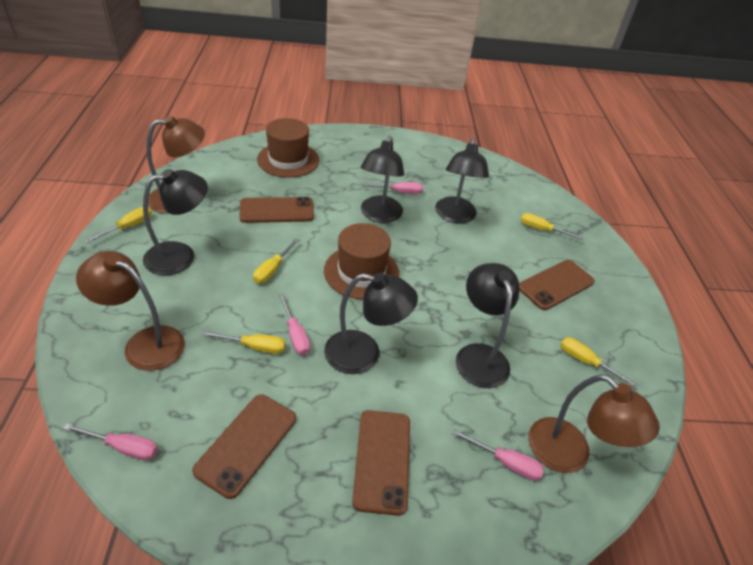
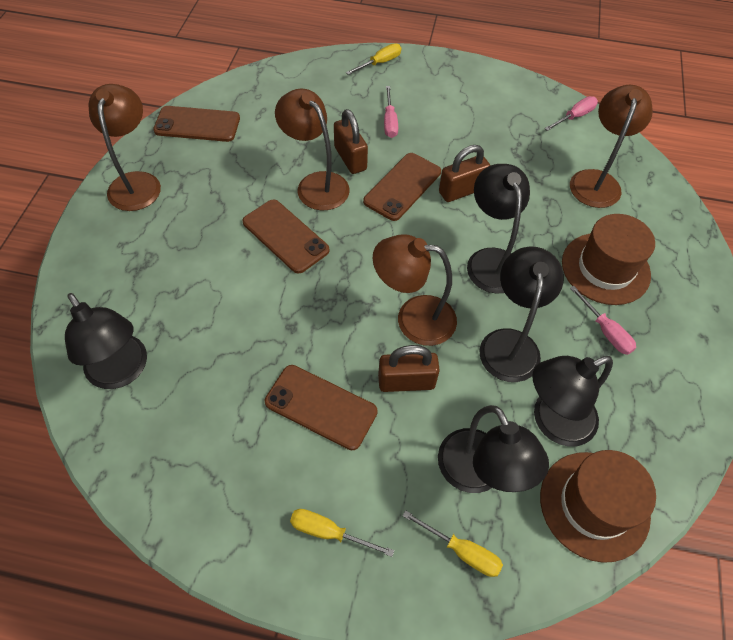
brown lamp: 3 -> 4
brown padlock: 0 -> 3
pink screwdriver: 4 -> 3
yellow screwdriver: 5 -> 3

